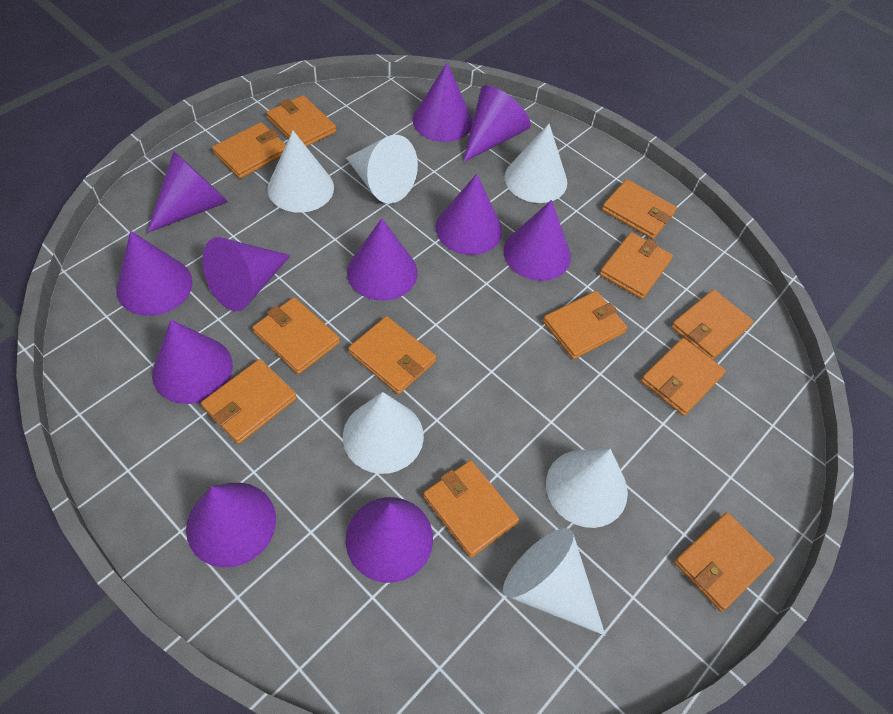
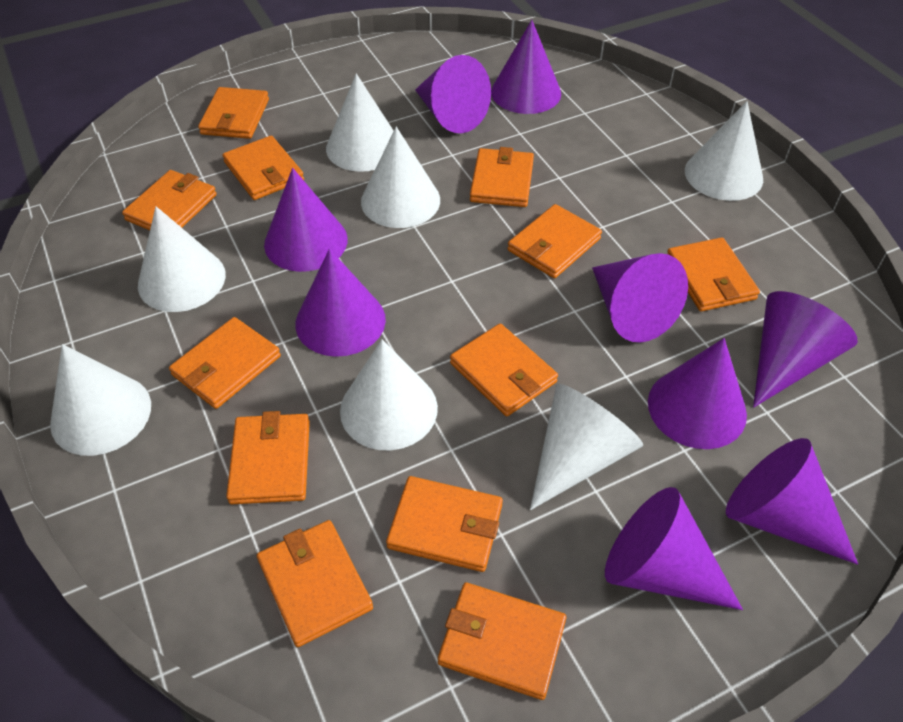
purple cone: 11 -> 9
white cone: 6 -> 7

